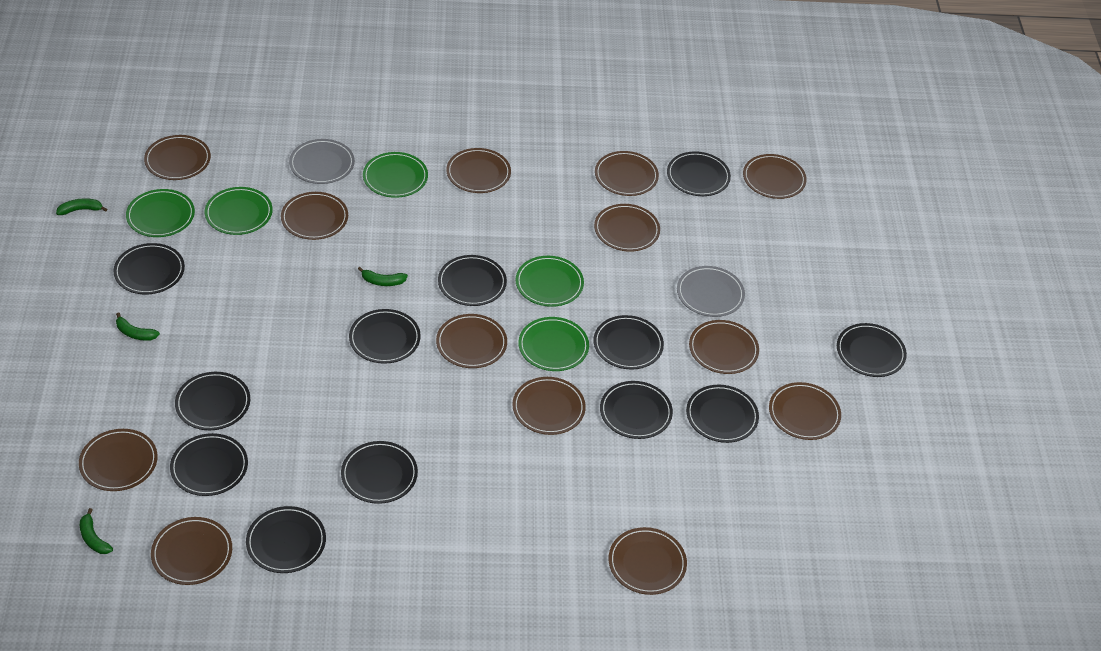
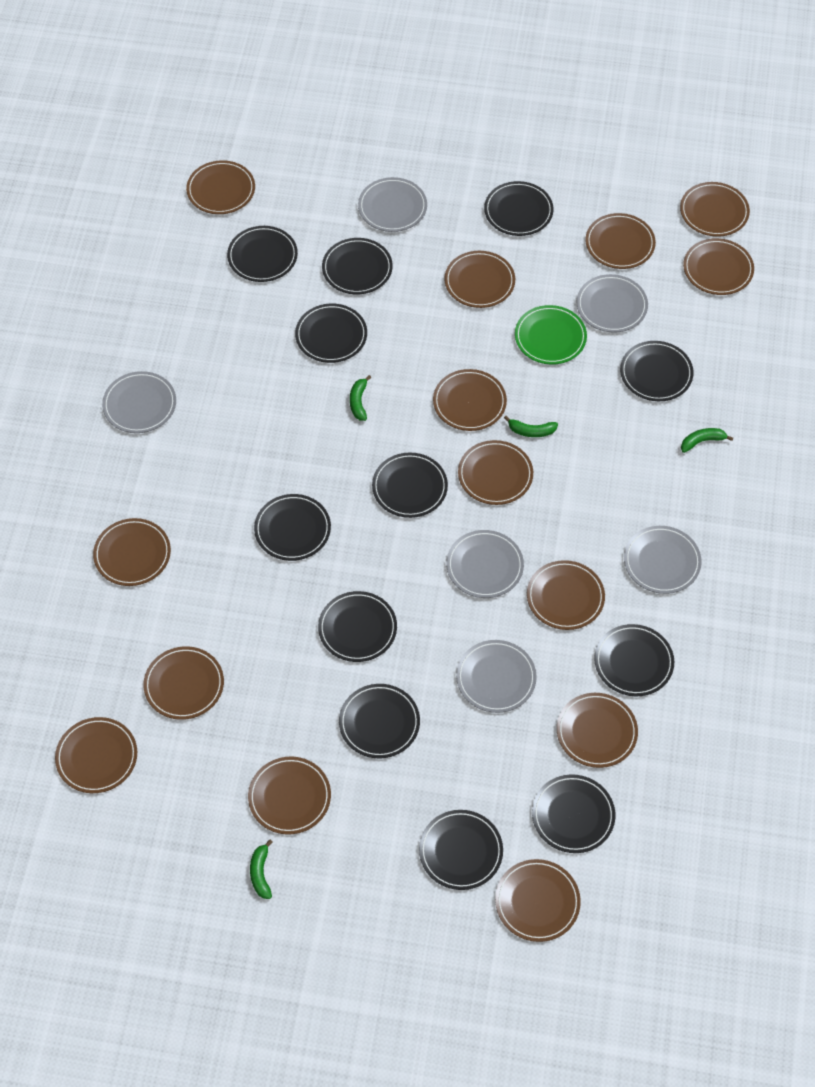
brown plate: 13 -> 14
green plate: 5 -> 1
grey plate: 2 -> 6

